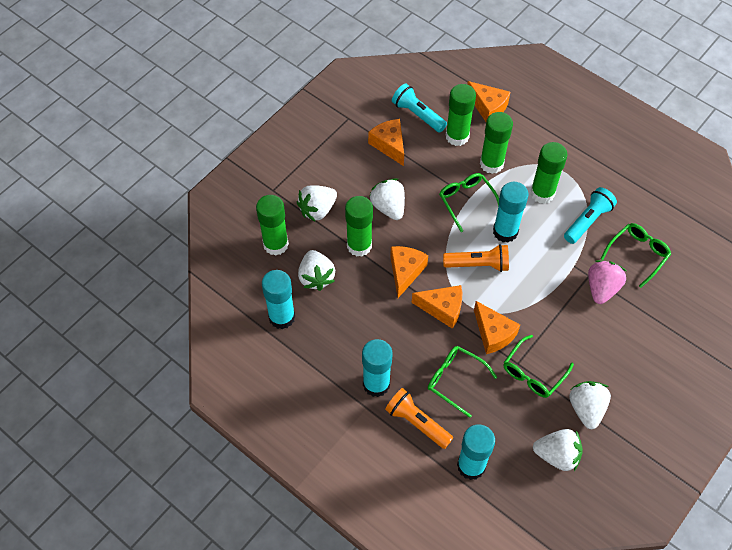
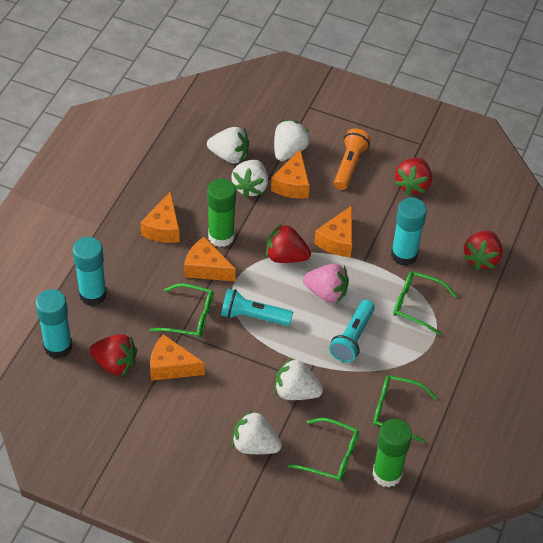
green glue stick: 5 -> 2
orange flashlight: 2 -> 1
red strawberry: 0 -> 4
turquoise glue stick: 4 -> 3

